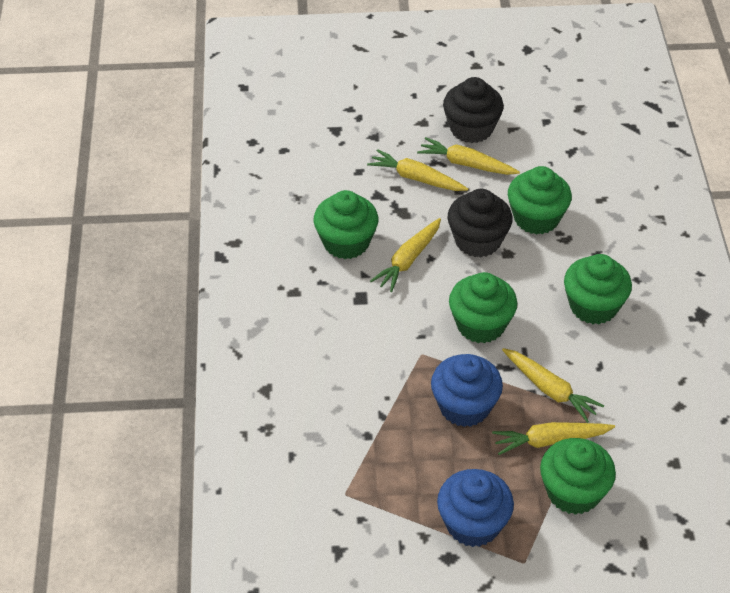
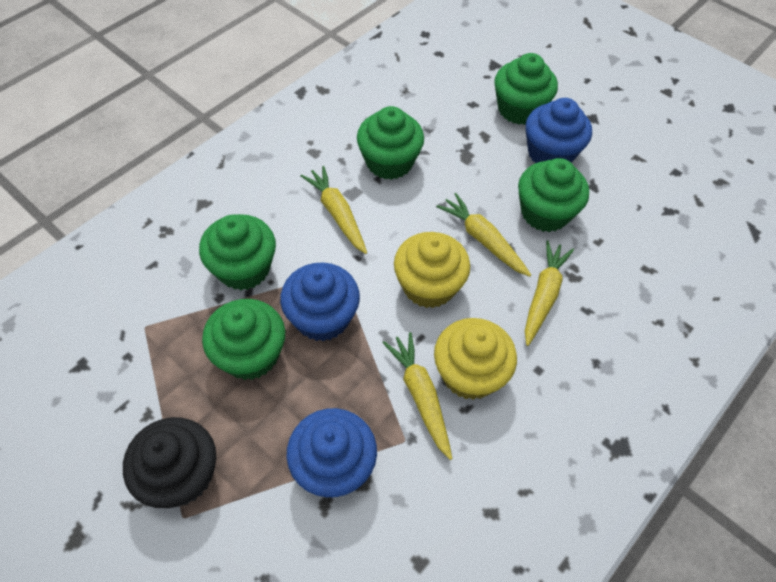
black cupcake: 2 -> 1
blue cupcake: 2 -> 3
yellow carrot: 5 -> 4
yellow cupcake: 0 -> 2

